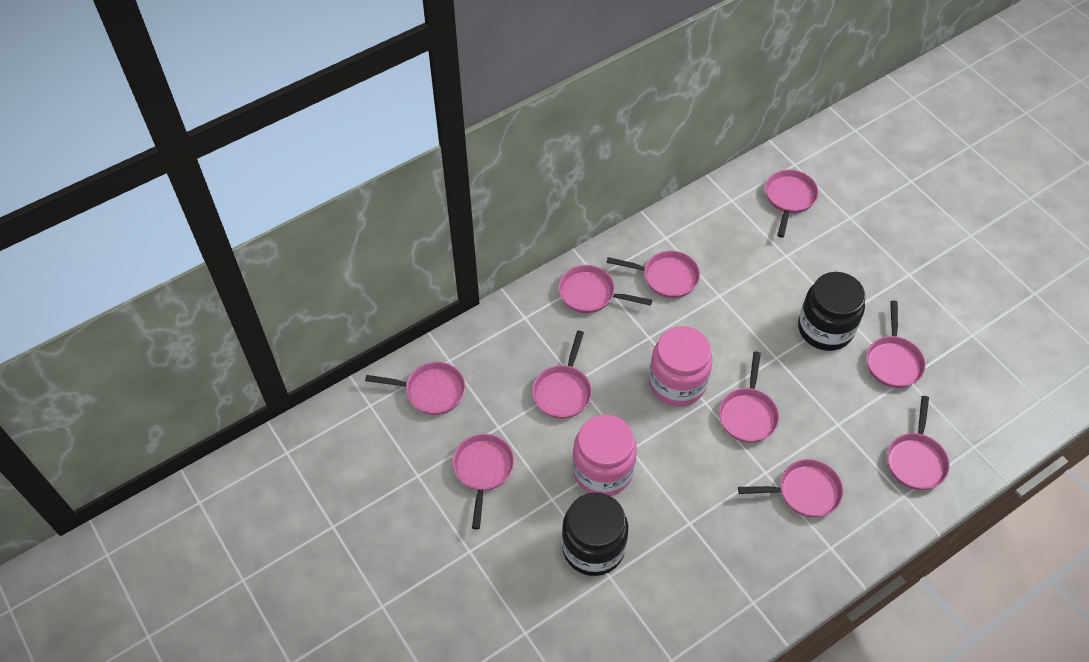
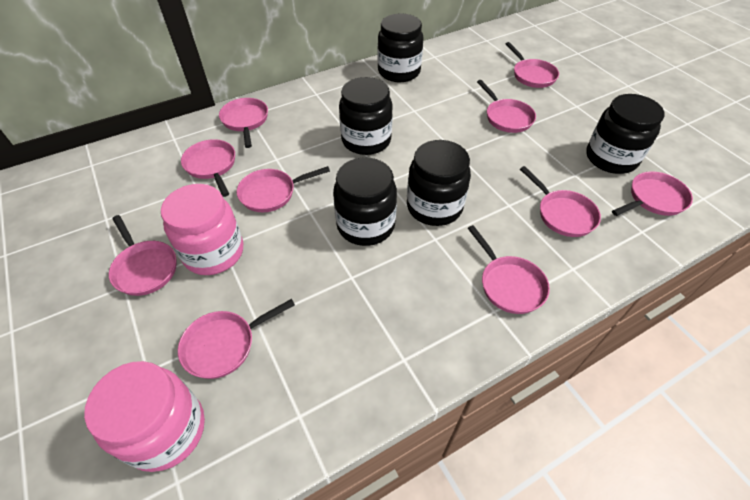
black jar: 2 -> 5

